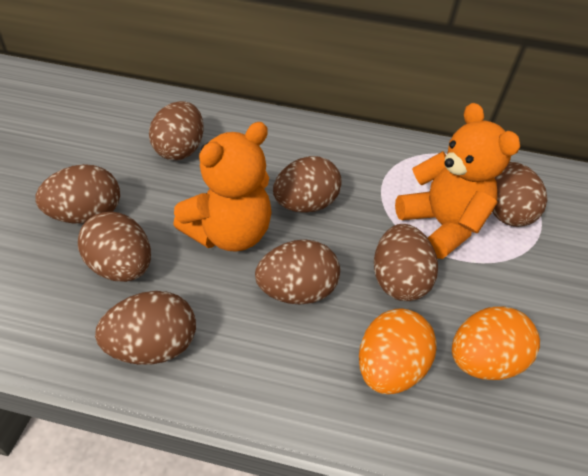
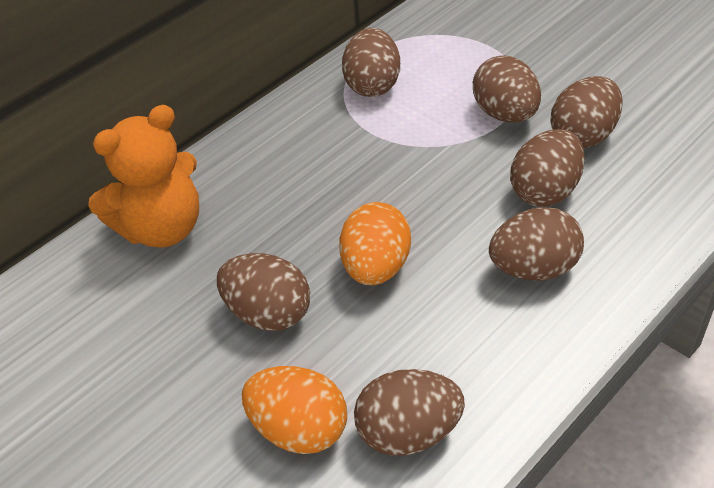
brown egg: 8 -> 7
orange teddy bear: 2 -> 1

